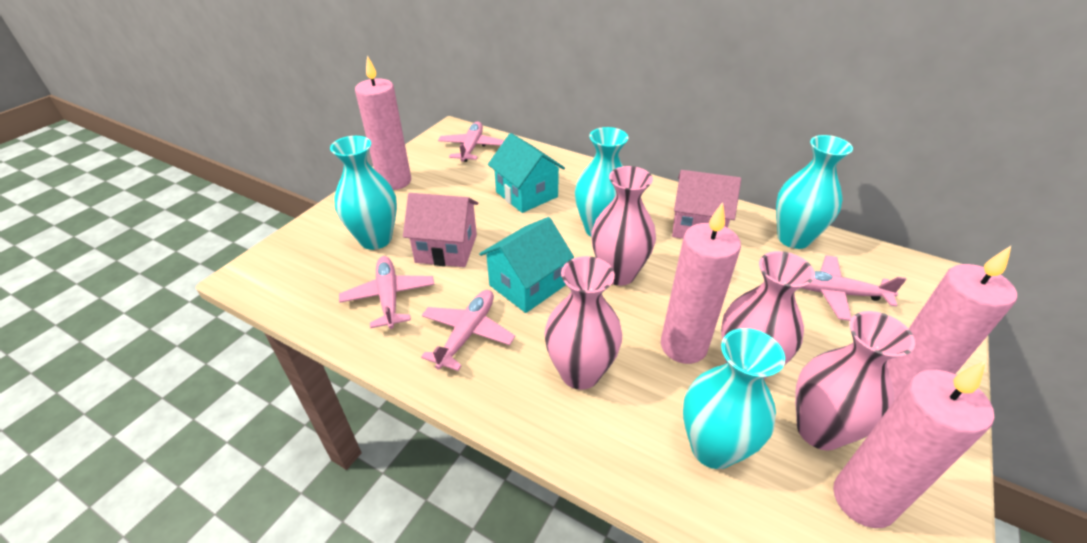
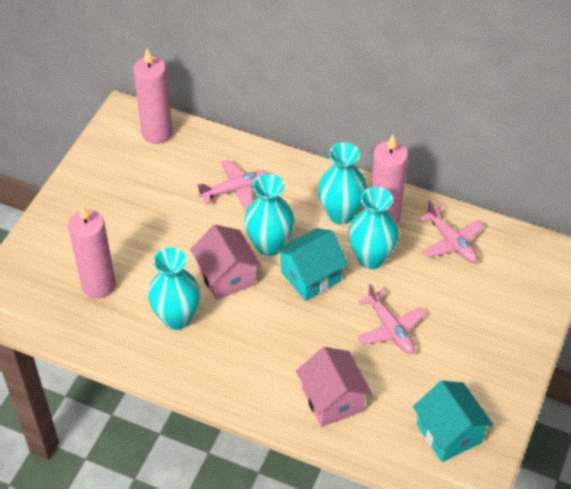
pink candle: 4 -> 3
pink plane: 4 -> 3
pink vase: 4 -> 0

